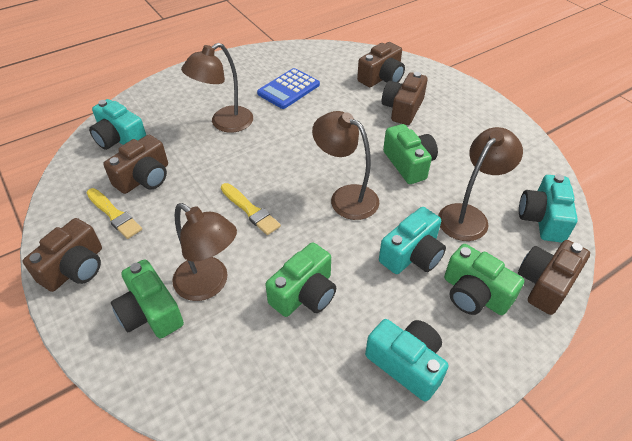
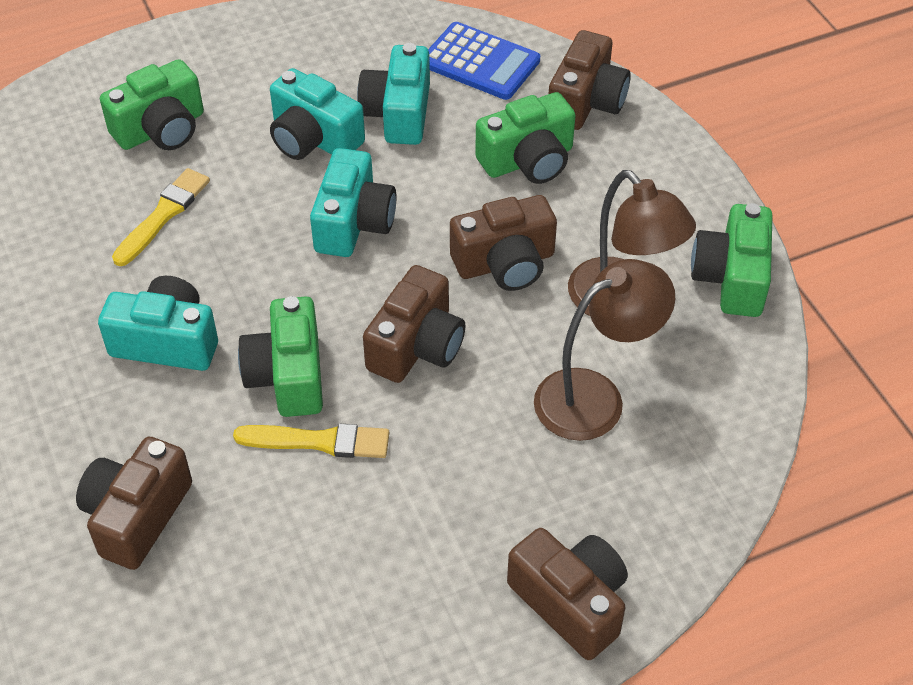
brown lamp: 4 -> 2

